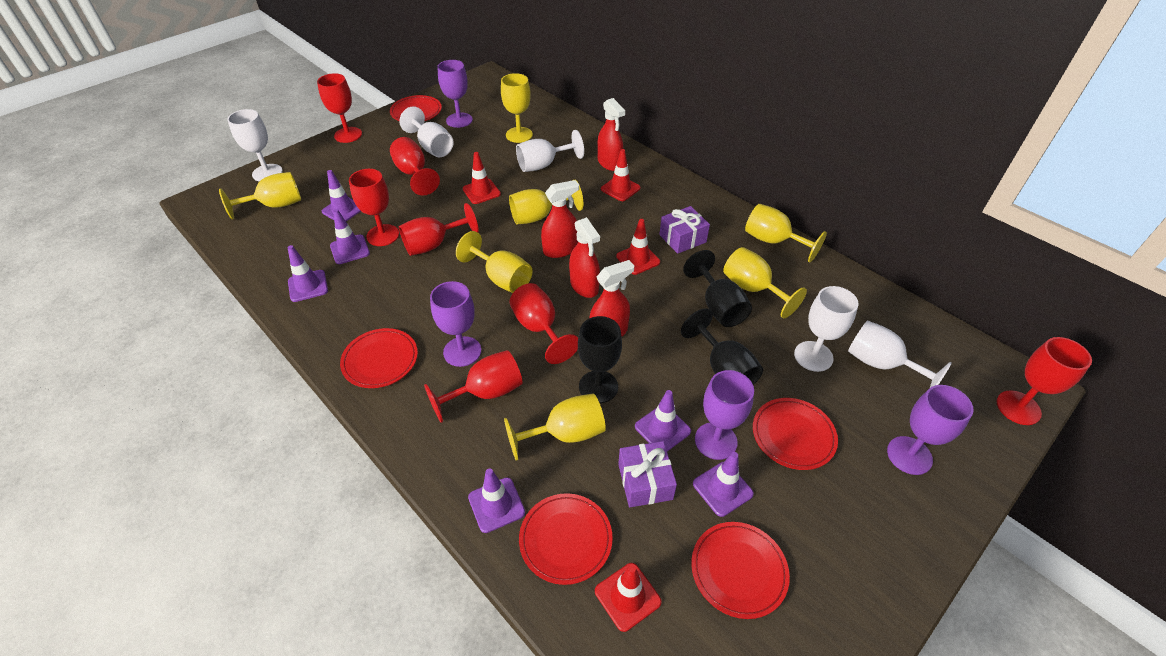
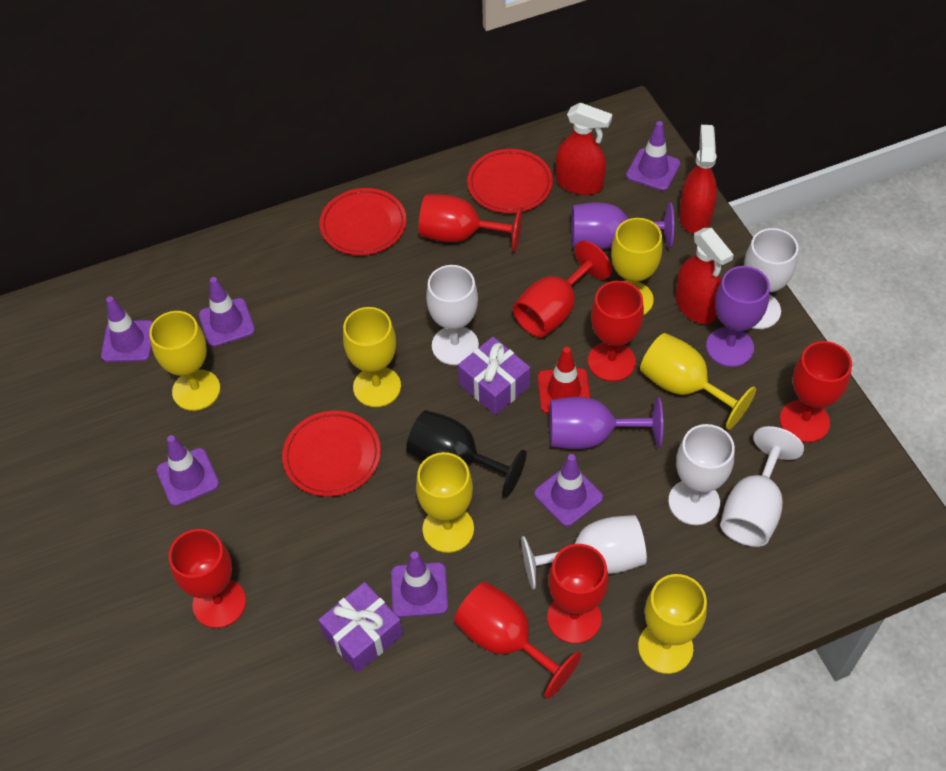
black goblet: 3 -> 1
purple goblet: 4 -> 3
red plate: 5 -> 3
red spray bottle: 4 -> 3
red traffic cone: 4 -> 1
yellow goblet: 7 -> 6

